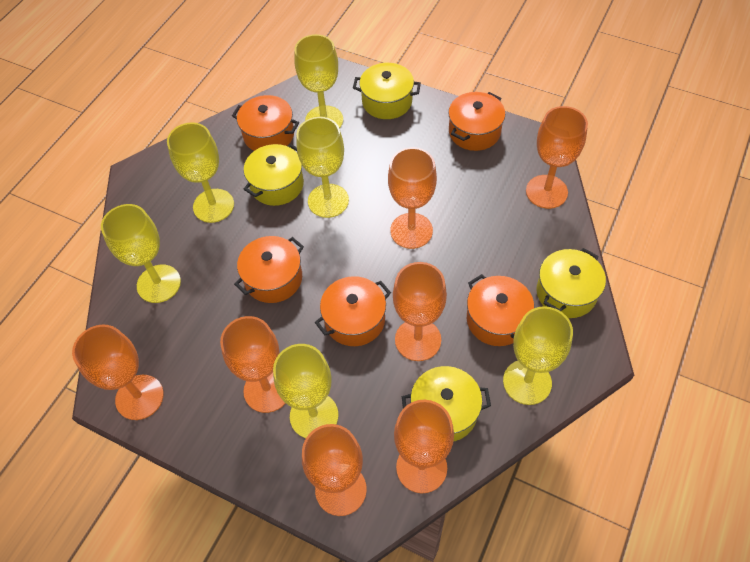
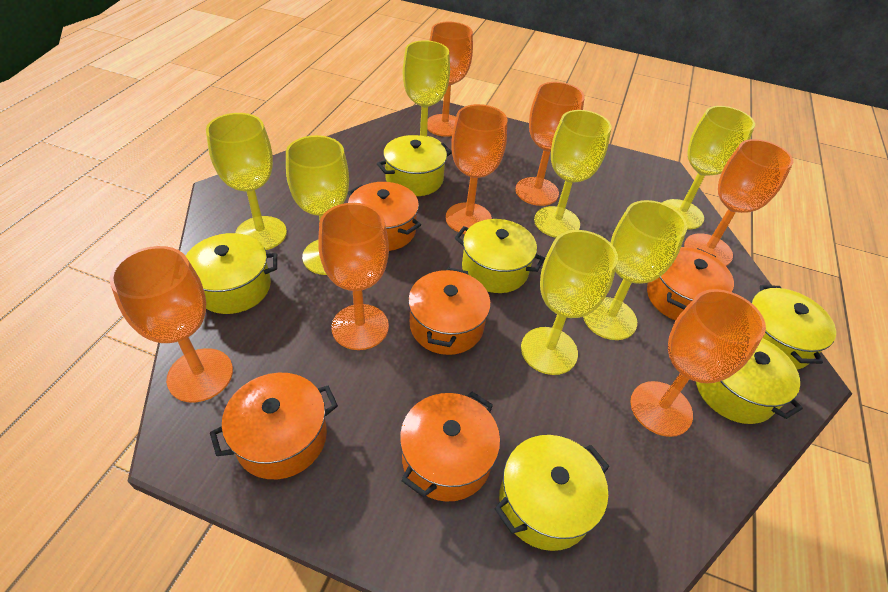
yellow goblet: 6 -> 7
yellow pot: 4 -> 6

